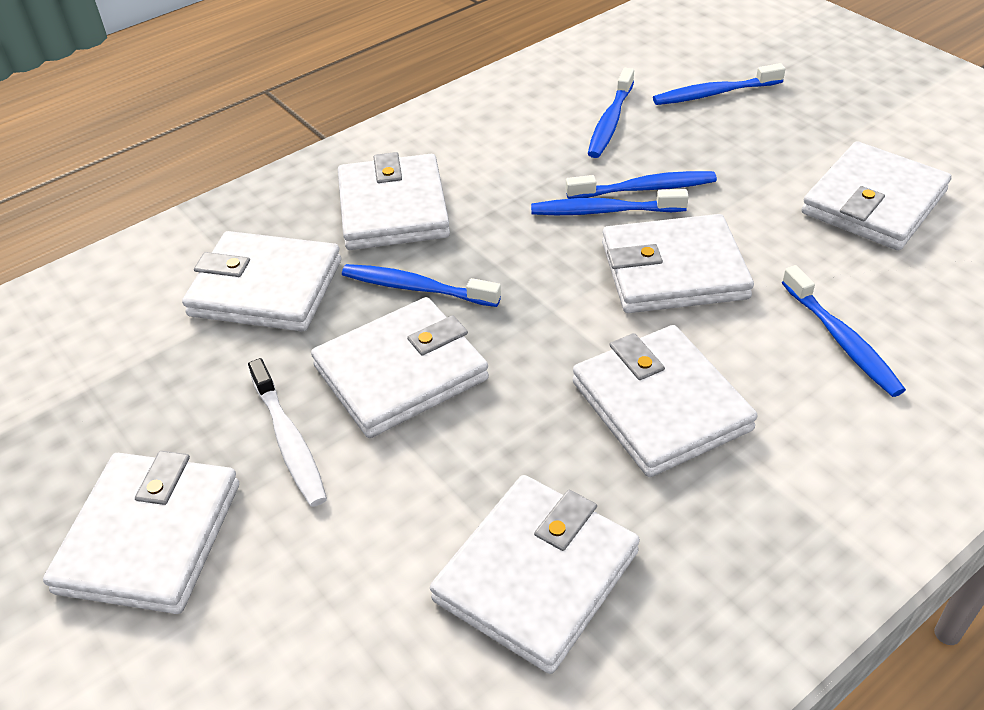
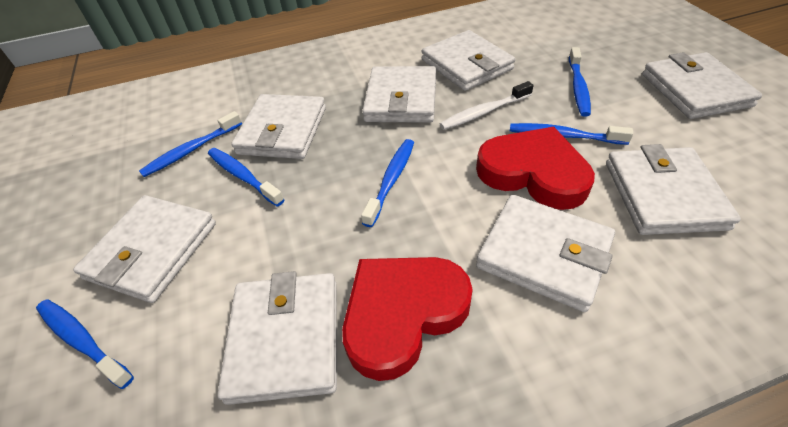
red heart: 0 -> 2

